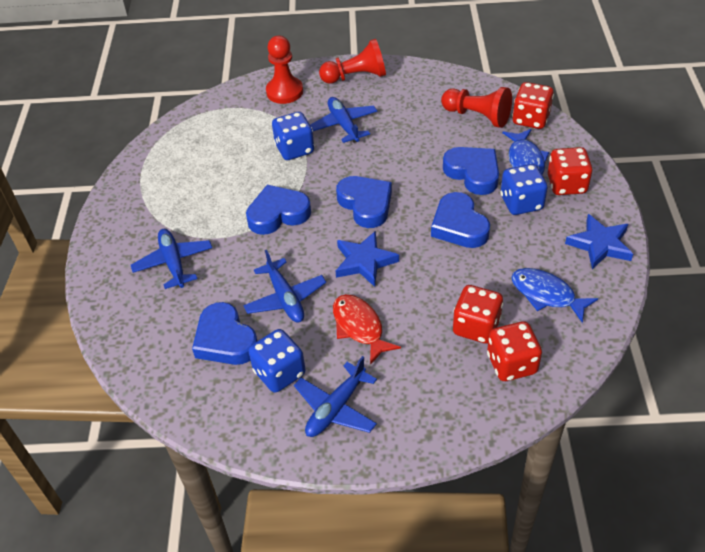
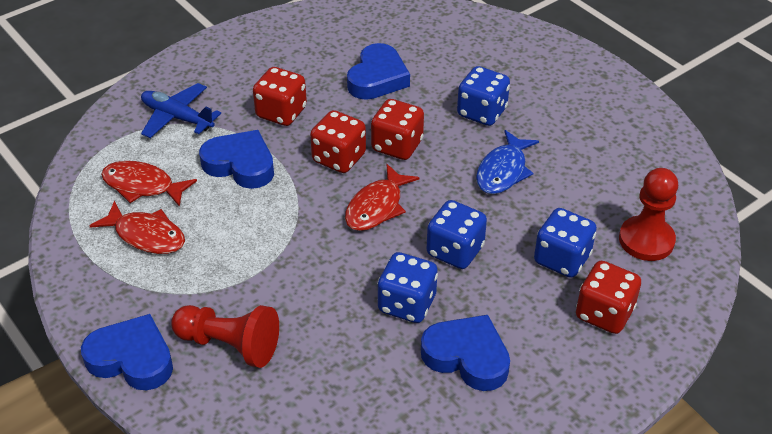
blue dice: 3 -> 4
blue fish: 2 -> 1
blue heart: 5 -> 4
blue plane: 4 -> 1
blue star: 2 -> 0
red fish: 1 -> 3
red pawn: 3 -> 2

